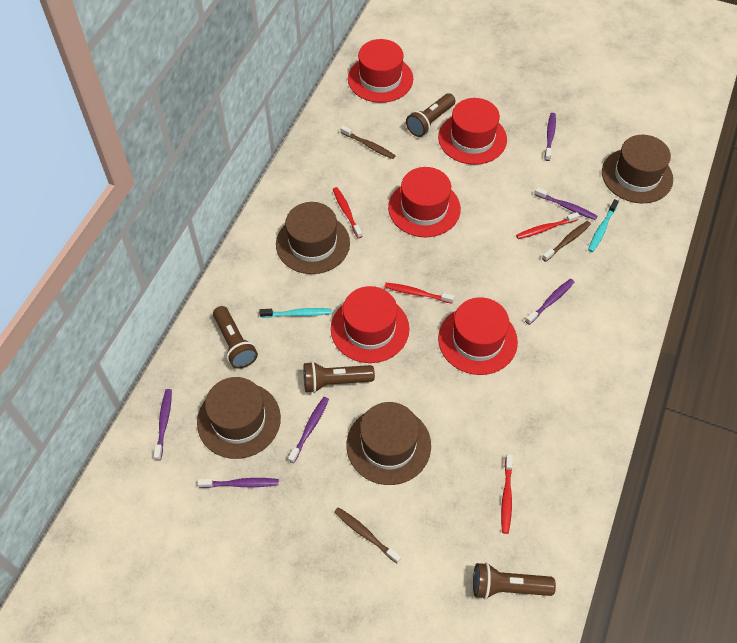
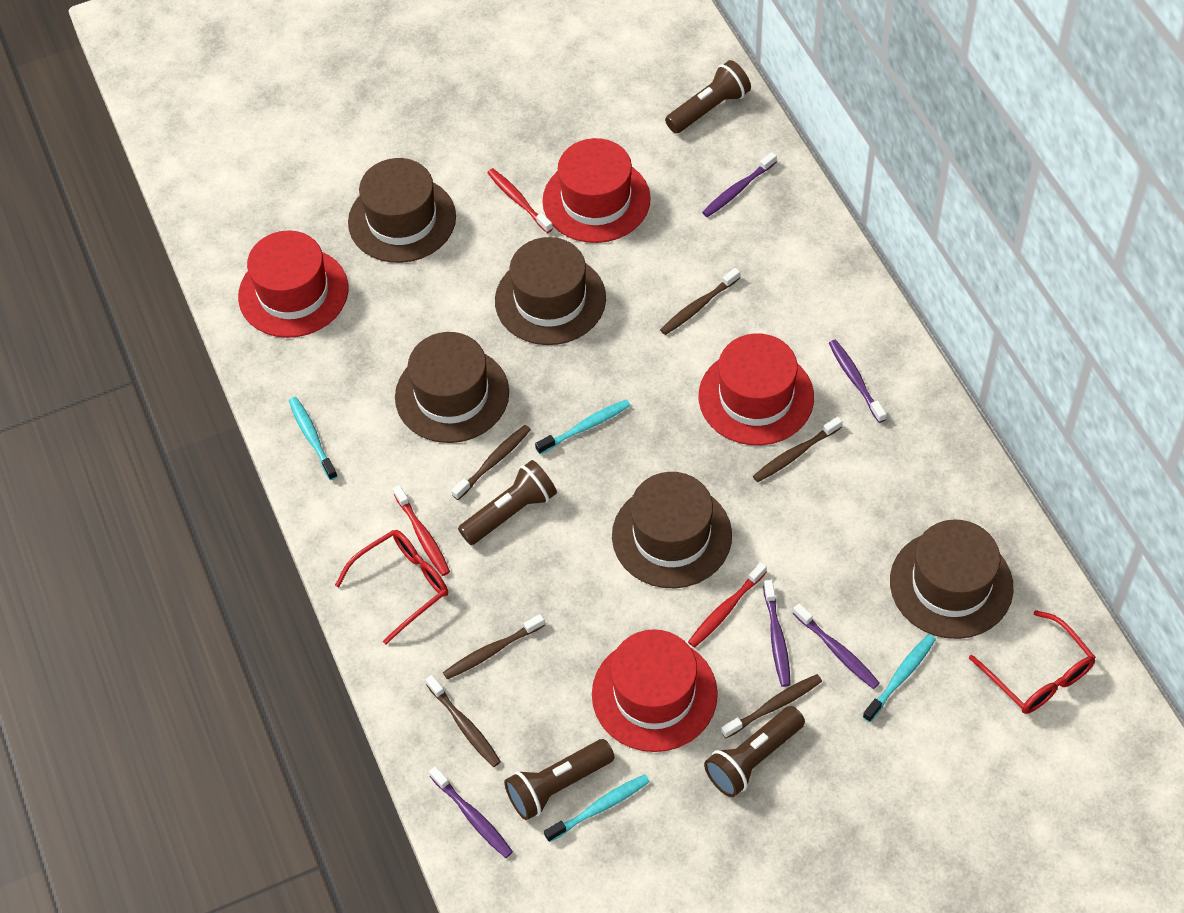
brown hat: 4 -> 5
brown toothbrush: 3 -> 6
purple toothbrush: 6 -> 5
red glasses: 0 -> 2
red hat: 5 -> 4
red toothbrush: 4 -> 3
turquoise toothbrush: 2 -> 4

